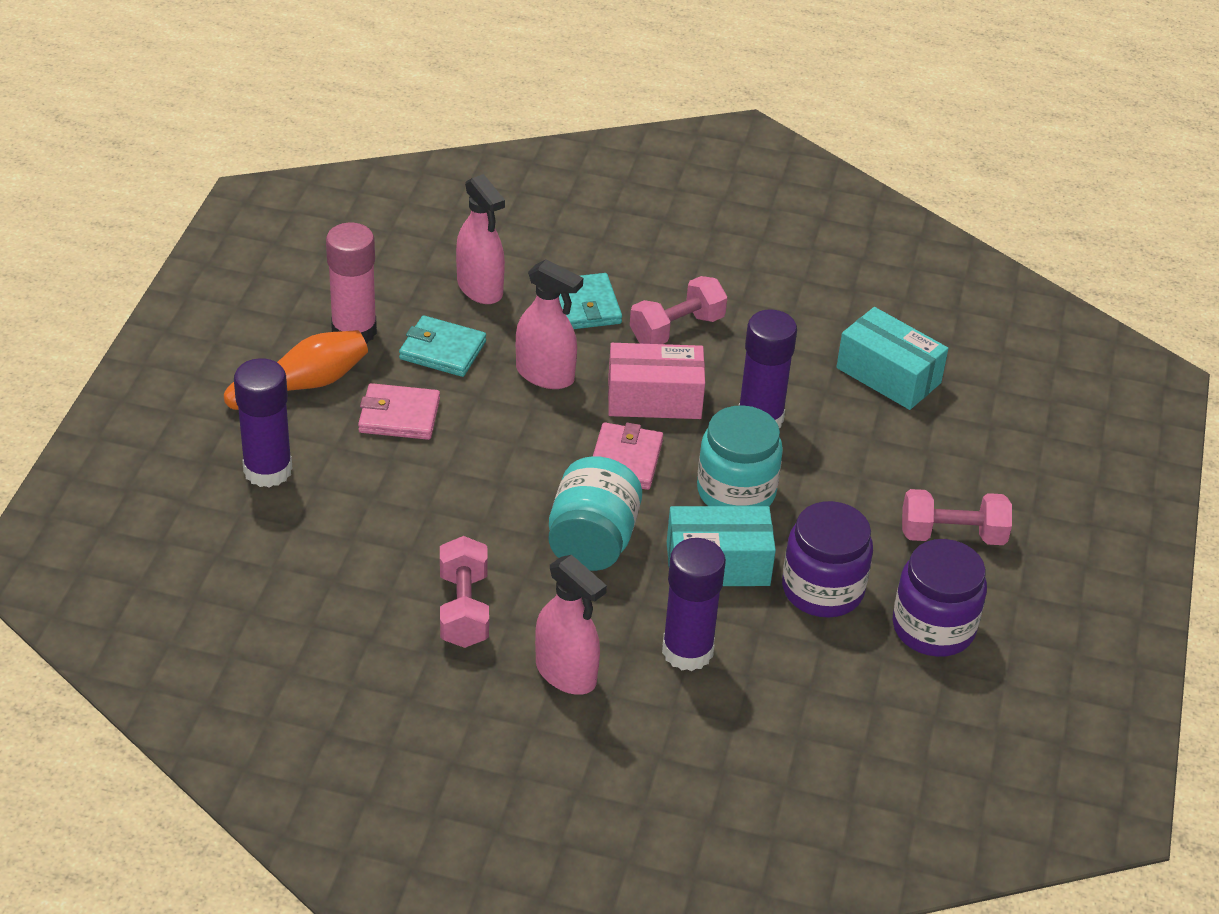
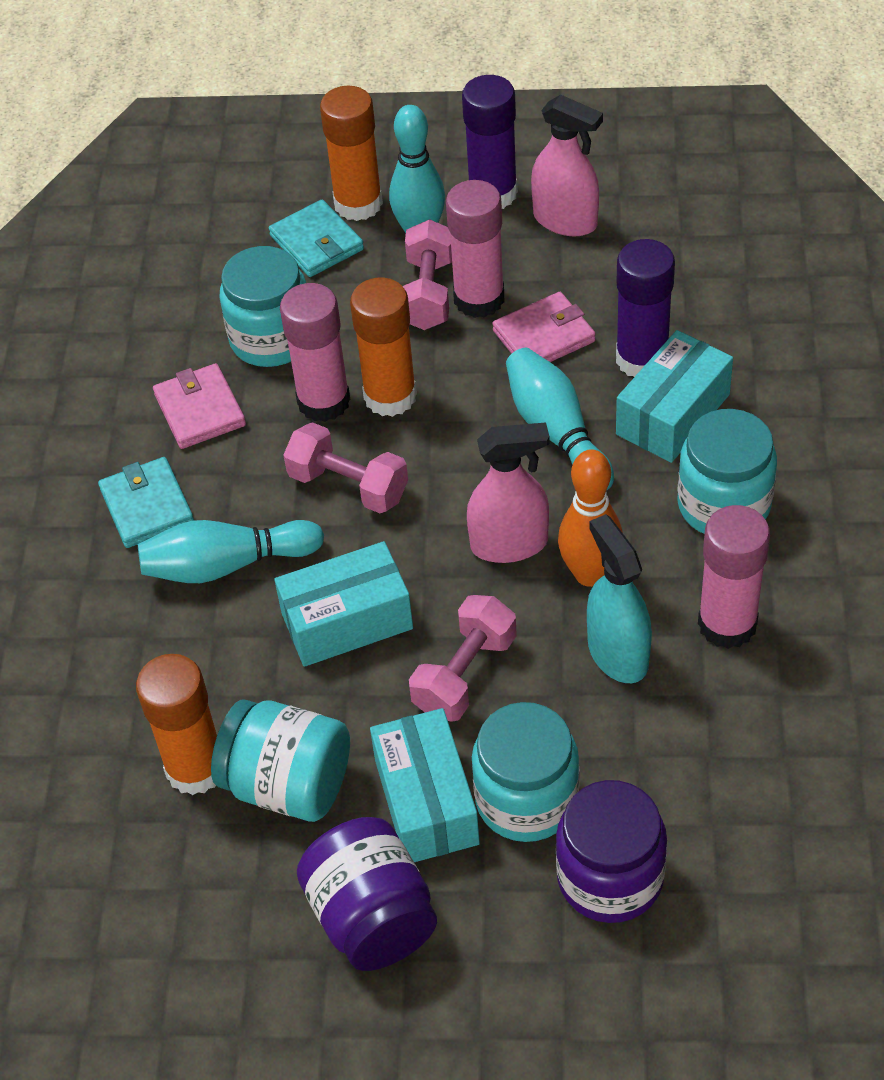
orange glue stick: 0 -> 3
pink box: 1 -> 0
pink glue stick: 1 -> 3
pink spray bottle: 3 -> 2
purple glue stick: 3 -> 2
turquoise bowling pin: 0 -> 3
turquoise box: 2 -> 3
turquoise jar: 2 -> 4
turquoise spray bottle: 0 -> 1

